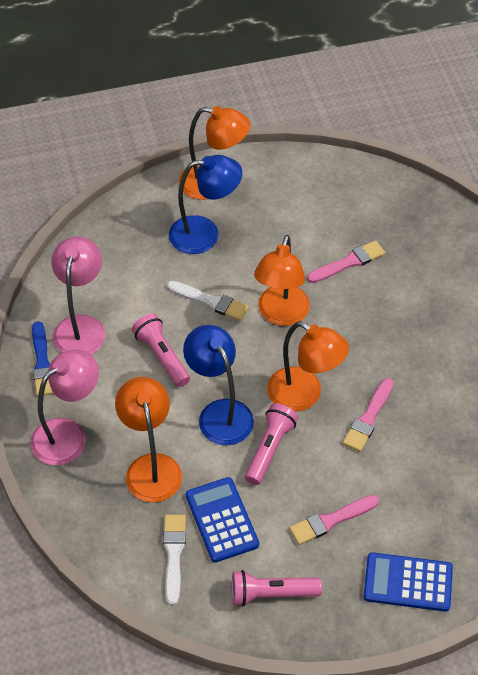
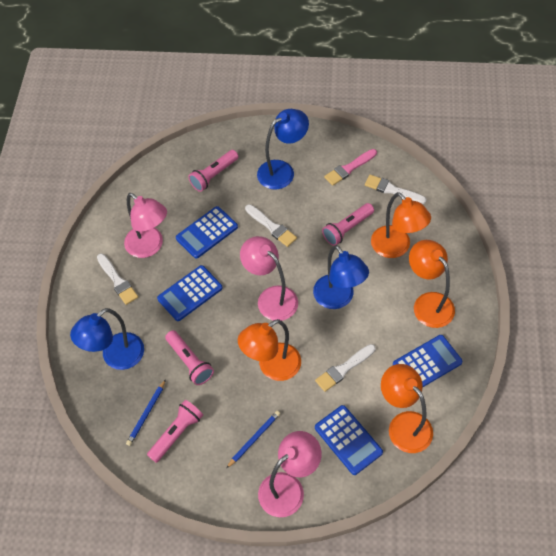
blue brush: 1 -> 0
blue calculator: 2 -> 4
blue lamp: 2 -> 3
blue pencil: 0 -> 2
pink brush: 3 -> 1
pink flashlight: 3 -> 4
pink lamp: 2 -> 3
white brush: 2 -> 4

